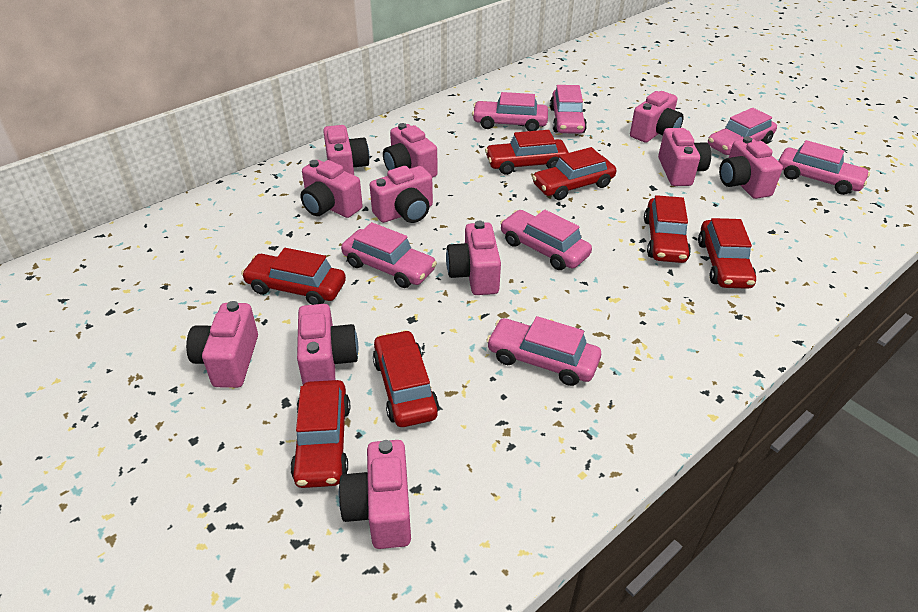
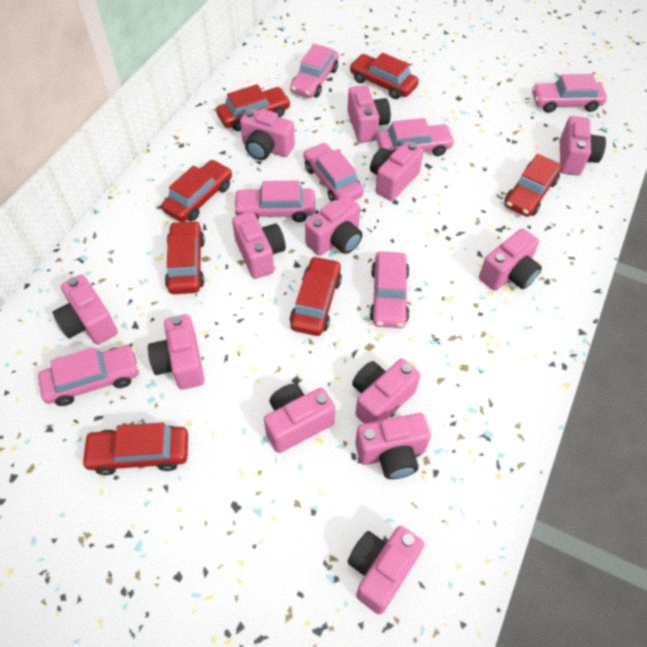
pink camera: 11 -> 13

